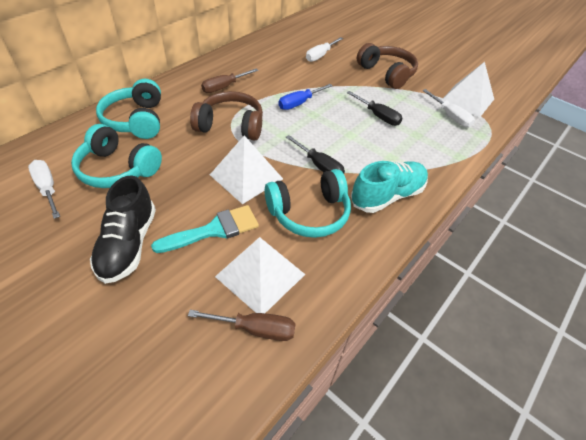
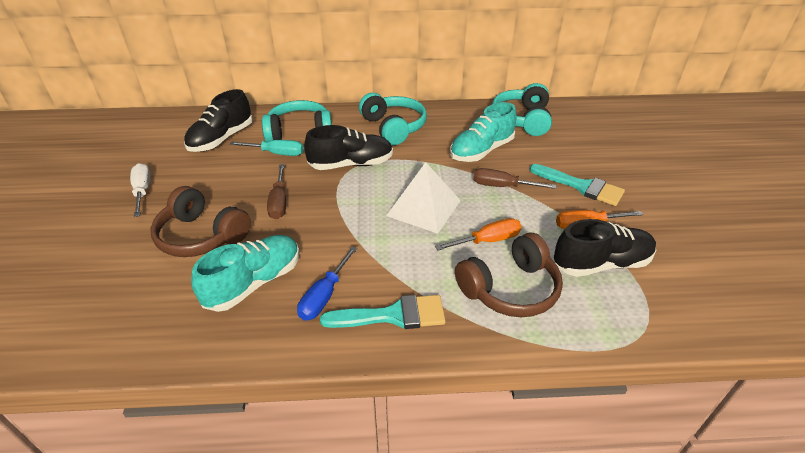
black screwdriver: 2 -> 0
black shoe: 1 -> 3
orange screwdriver: 0 -> 2
turquoise brush: 1 -> 2
turquoise screwdriver: 0 -> 1
turquoise shoe: 1 -> 2
white pyramid: 3 -> 1
white screwdriver: 3 -> 1

